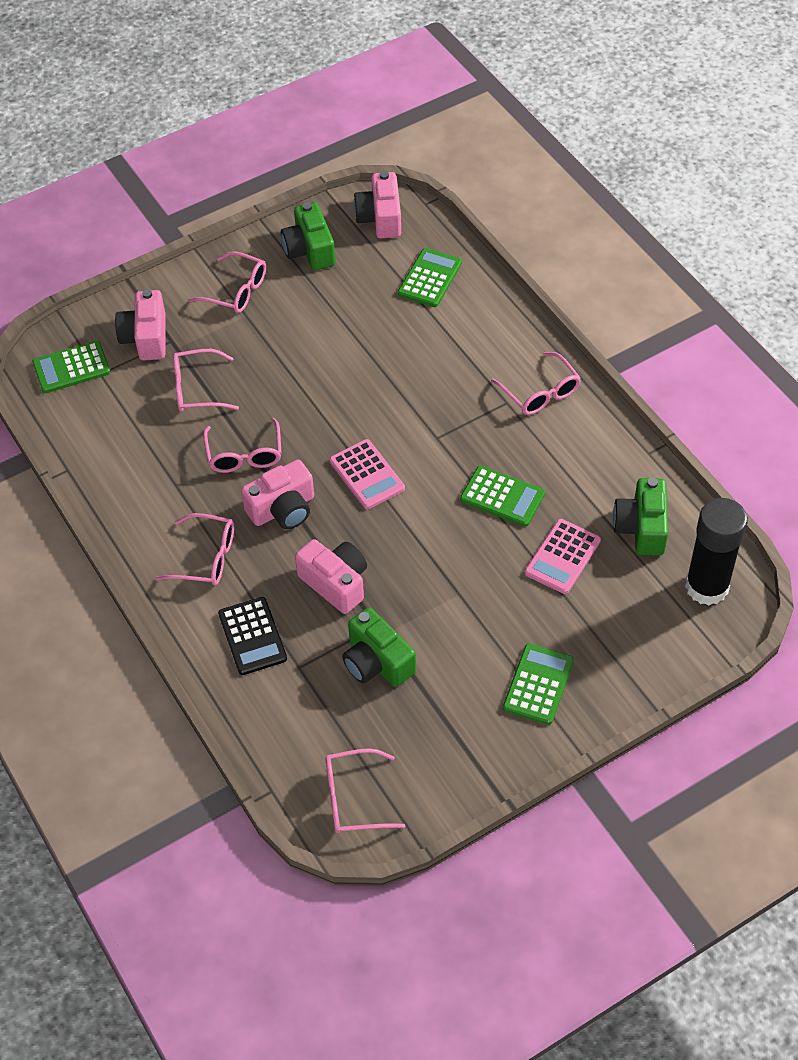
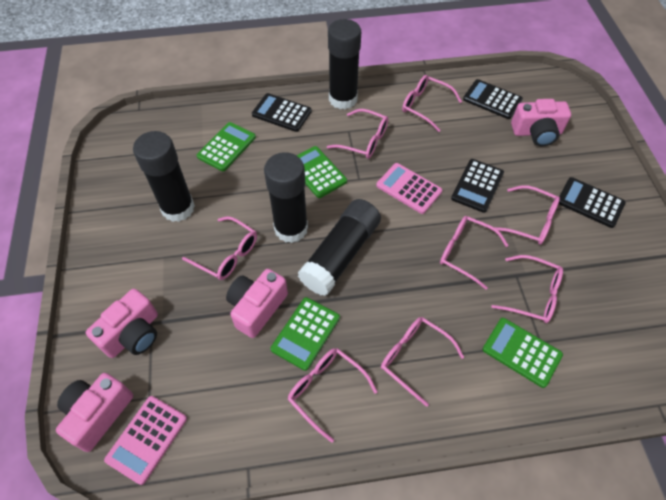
black calculator: 1 -> 4
black glue stick: 1 -> 4
green camera: 3 -> 0
pink glasses: 6 -> 8

